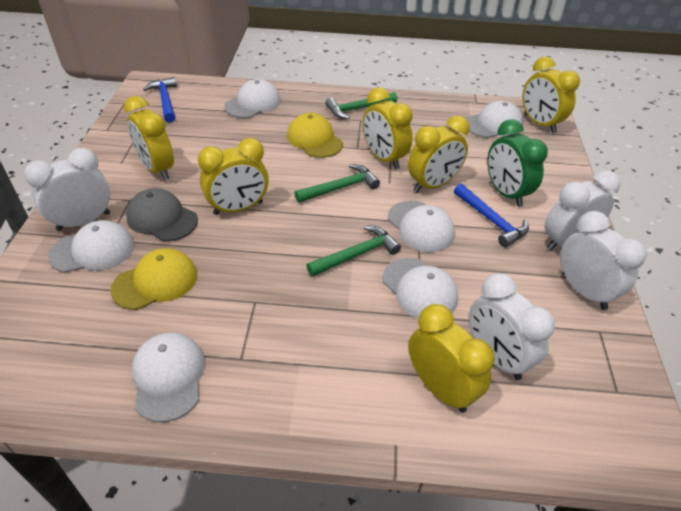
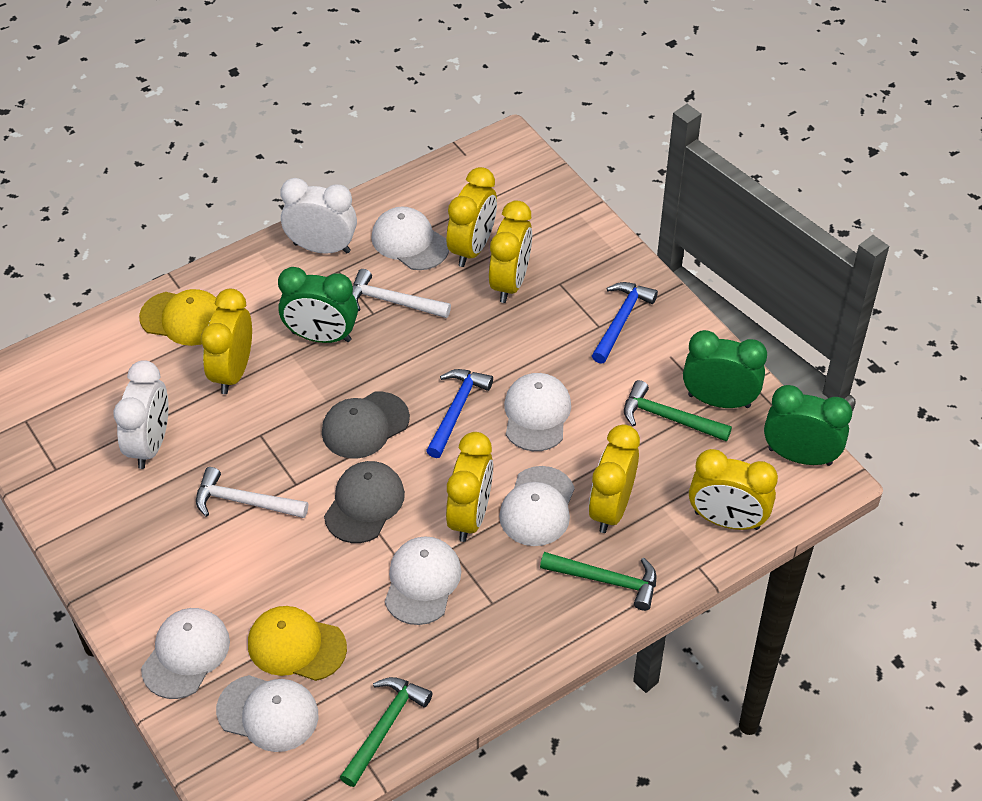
green clock: 1 -> 3
grey cap: 1 -> 2
white clock: 4 -> 2
white hammer: 0 -> 2

